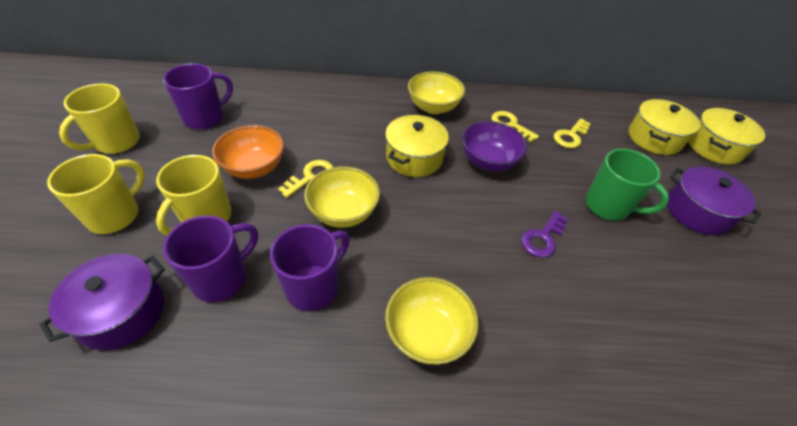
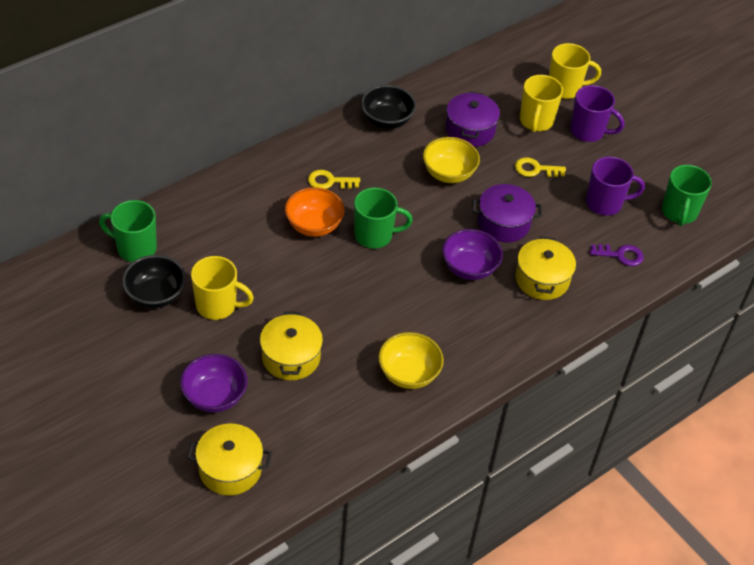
black bowl: 0 -> 2
green mug: 1 -> 3
purple bowl: 1 -> 2
purple mug: 3 -> 2
yellow bowl: 3 -> 2
yellow key: 3 -> 2

